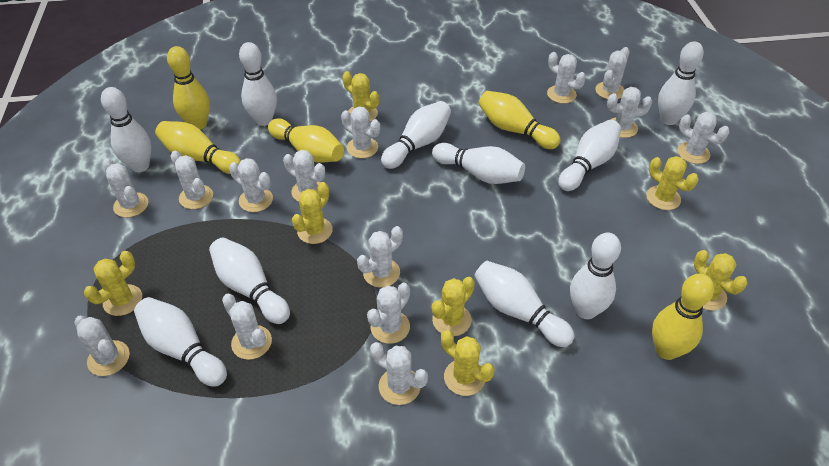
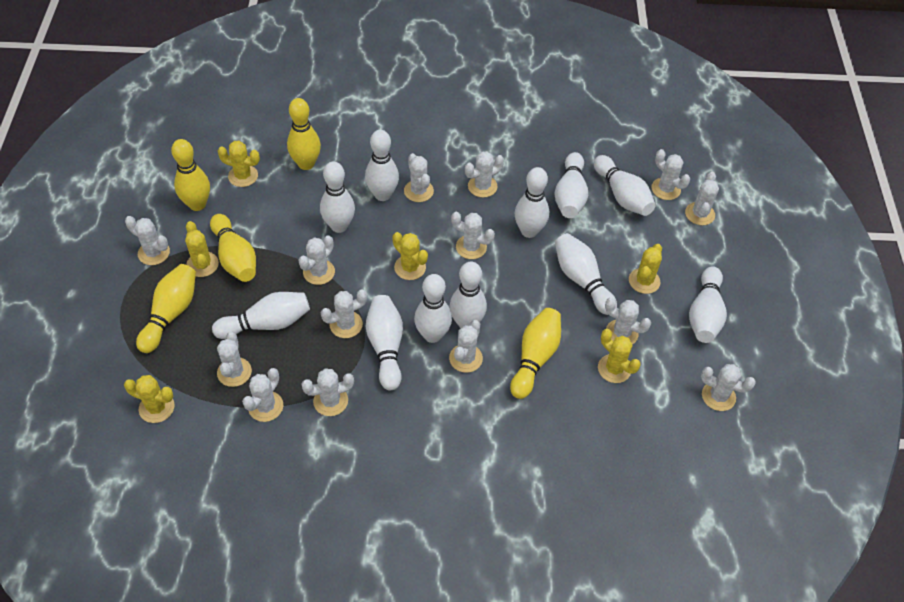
white bowling pin: 10 -> 11
yellow cactus: 7 -> 6

